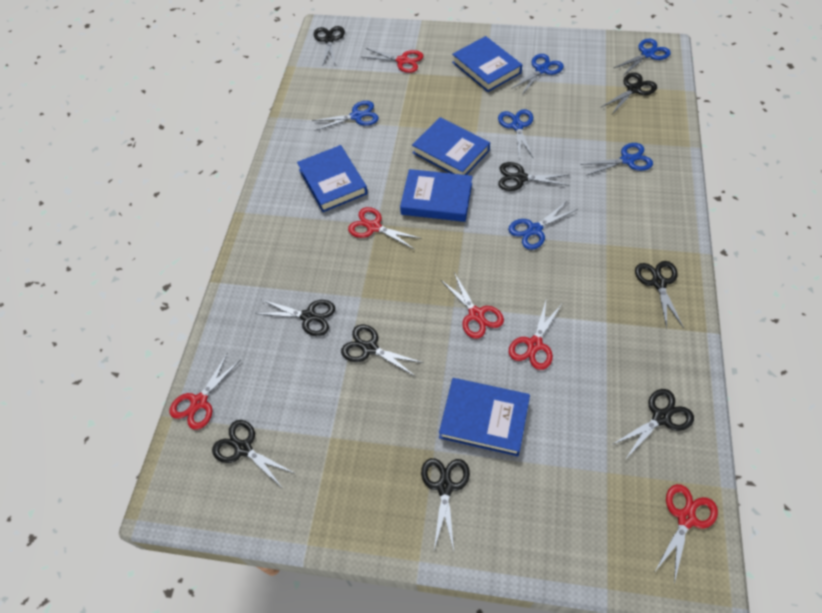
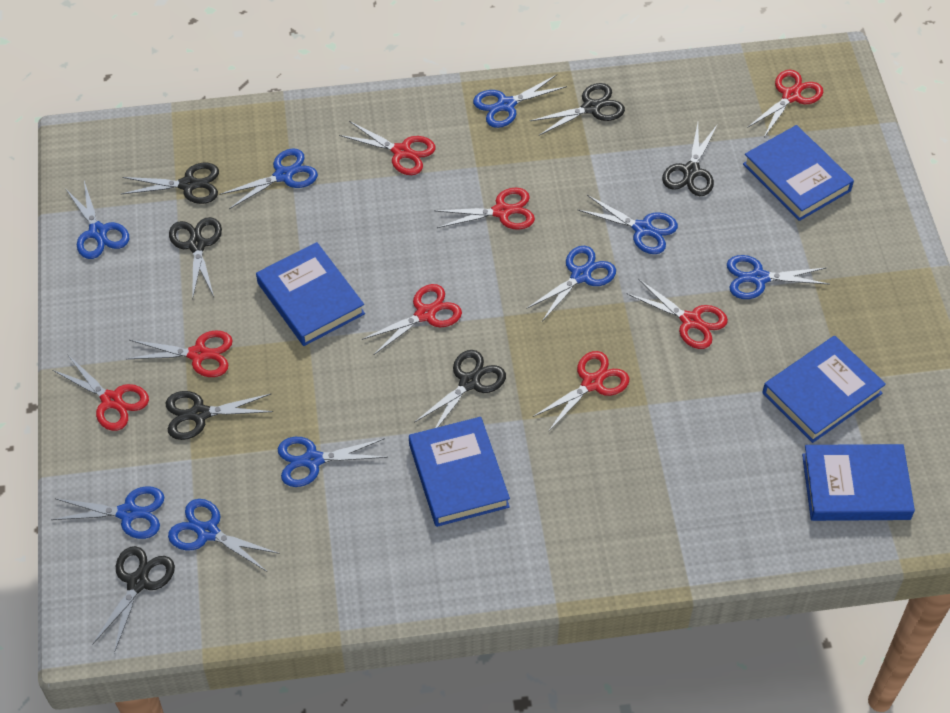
black scissors: 9 -> 7
blue scissors: 6 -> 9
red scissors: 6 -> 8

